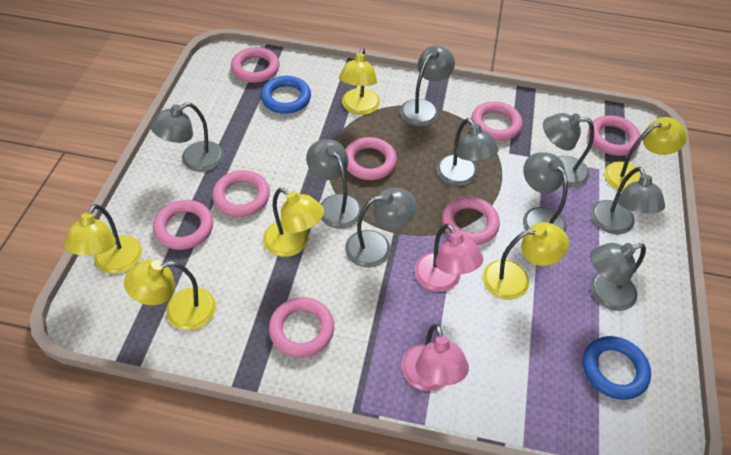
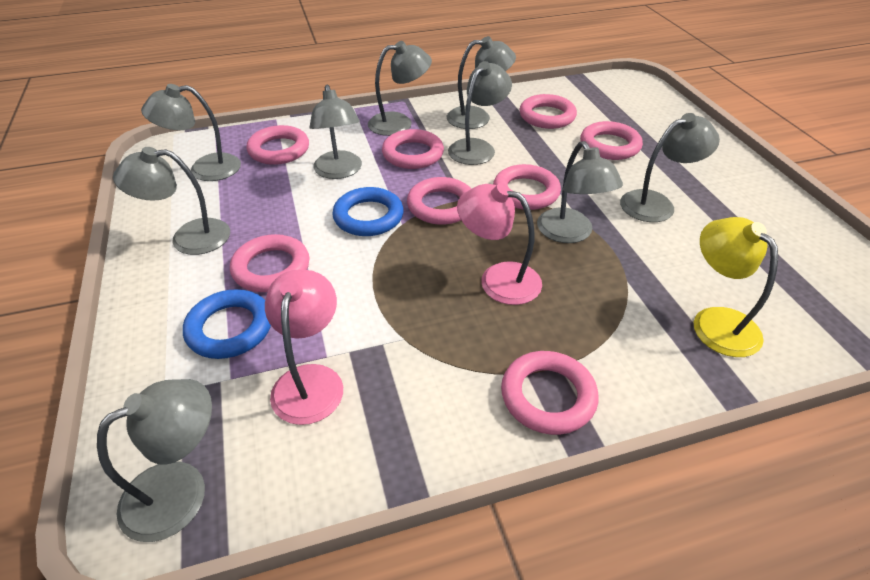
yellow lamp: 6 -> 1

